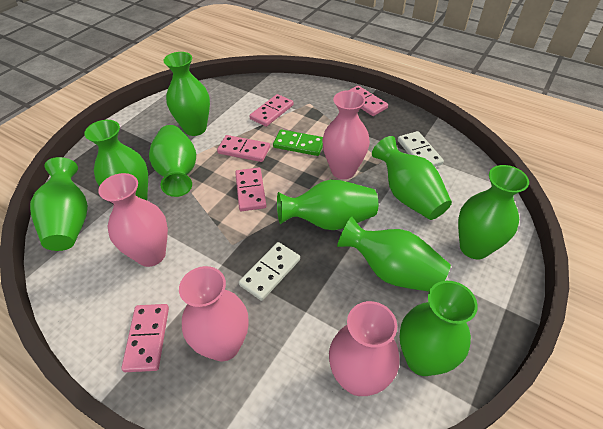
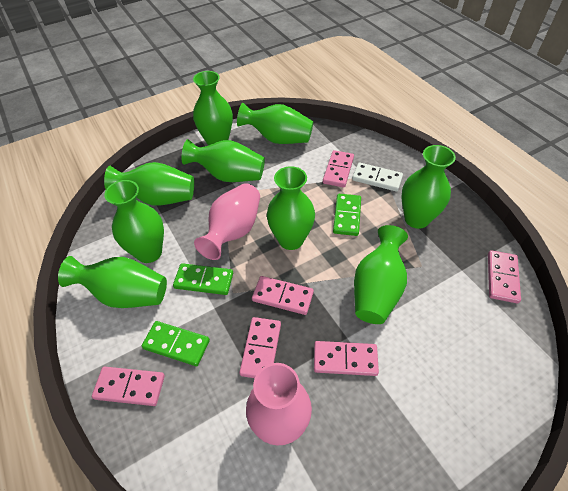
green domino: 1 -> 3
pink domino: 5 -> 6
pink vase: 4 -> 2
white domino: 2 -> 1

